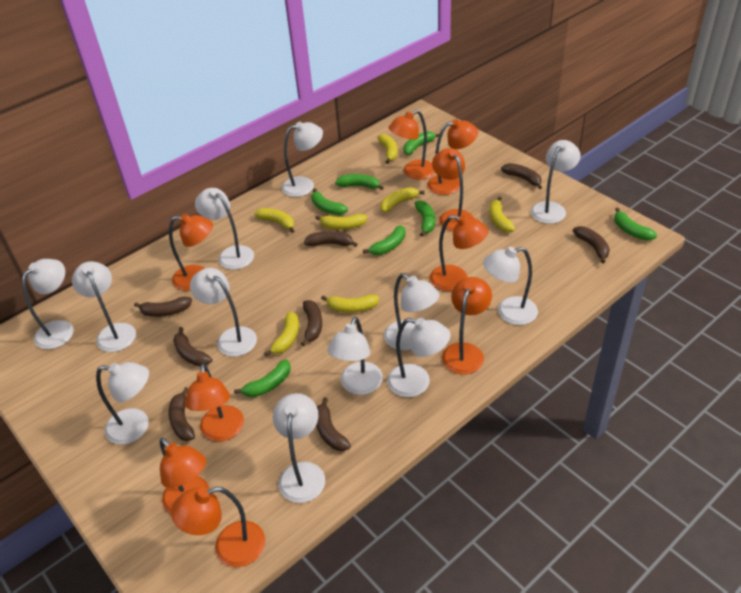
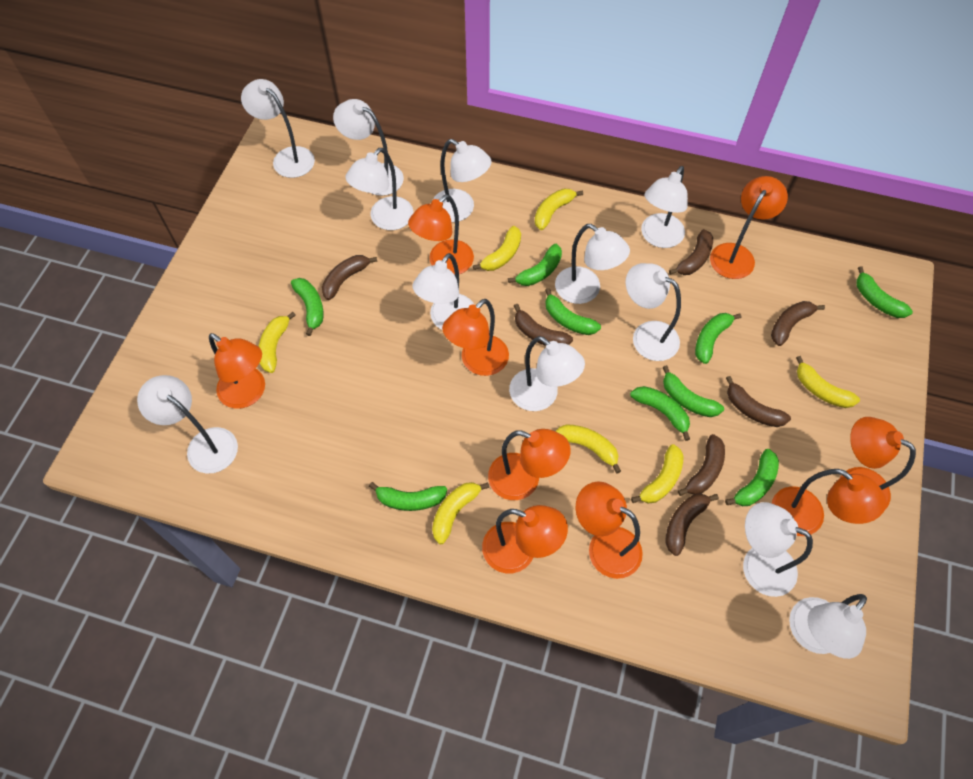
brown banana: 8 -> 7
green banana: 7 -> 9

